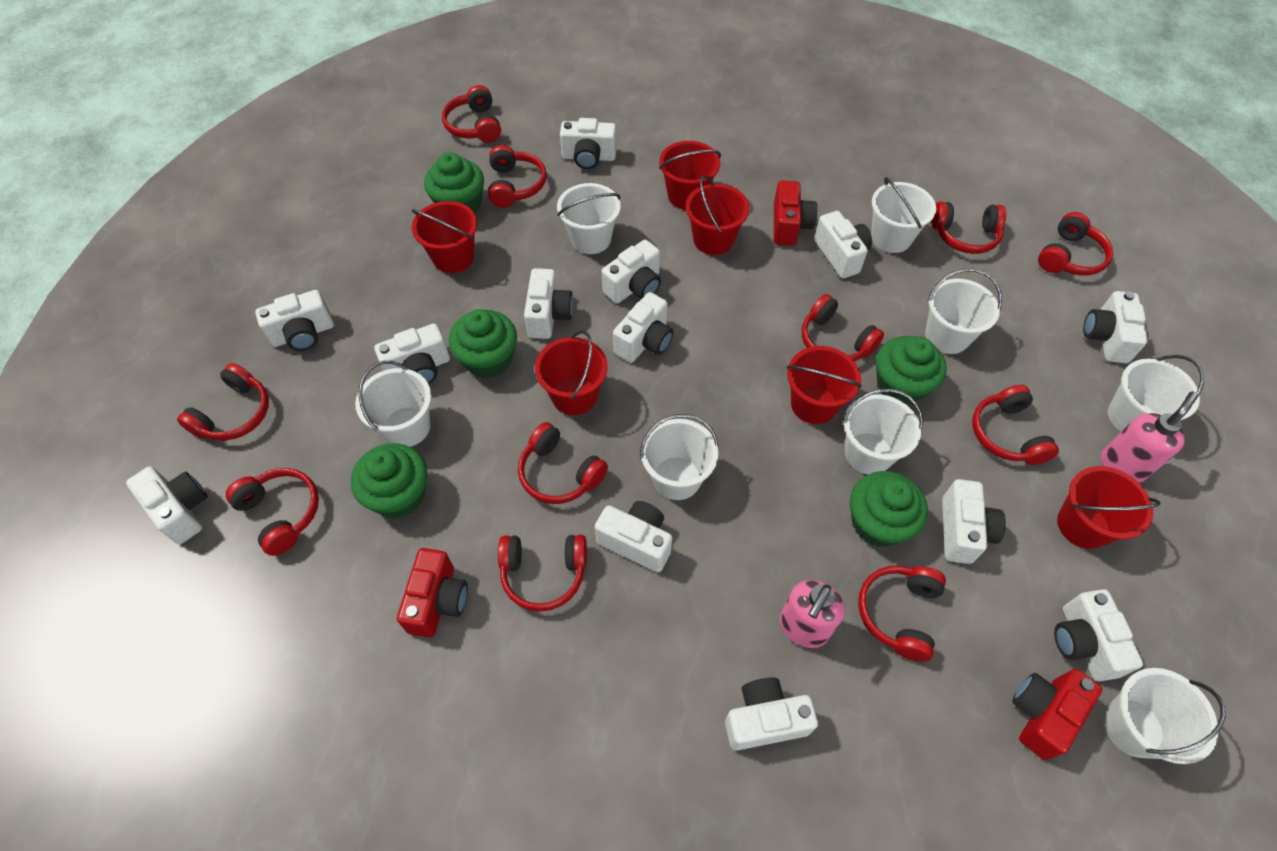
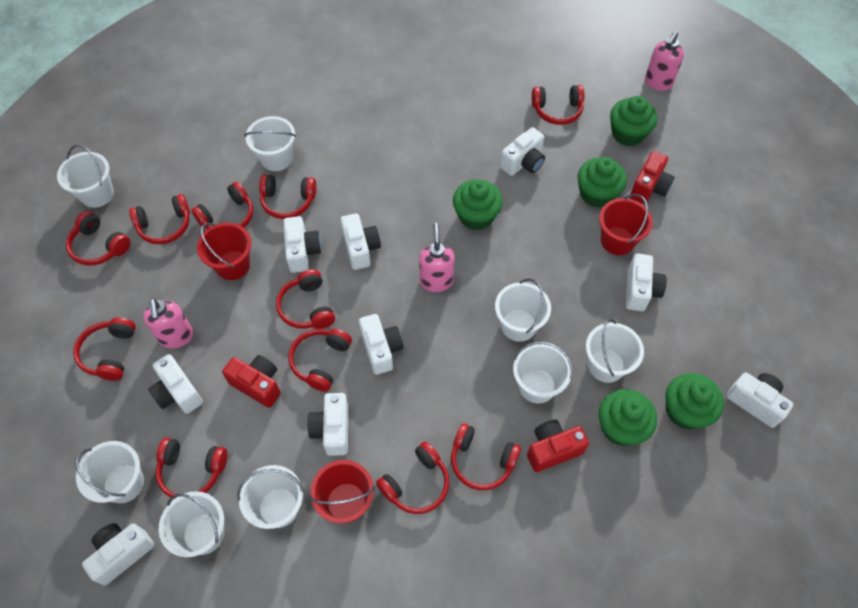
pink soap dispenser: 2 -> 3
red bucket: 6 -> 3
white camera: 13 -> 9

